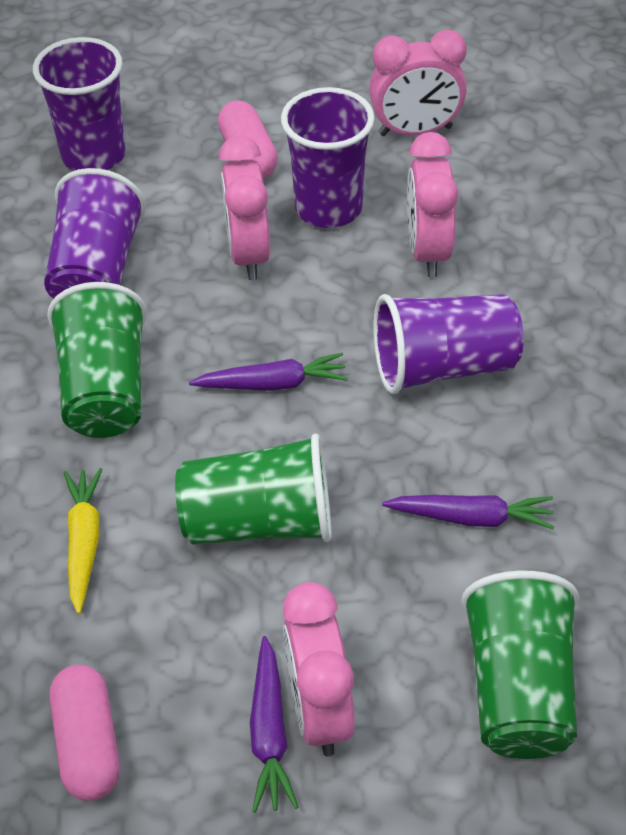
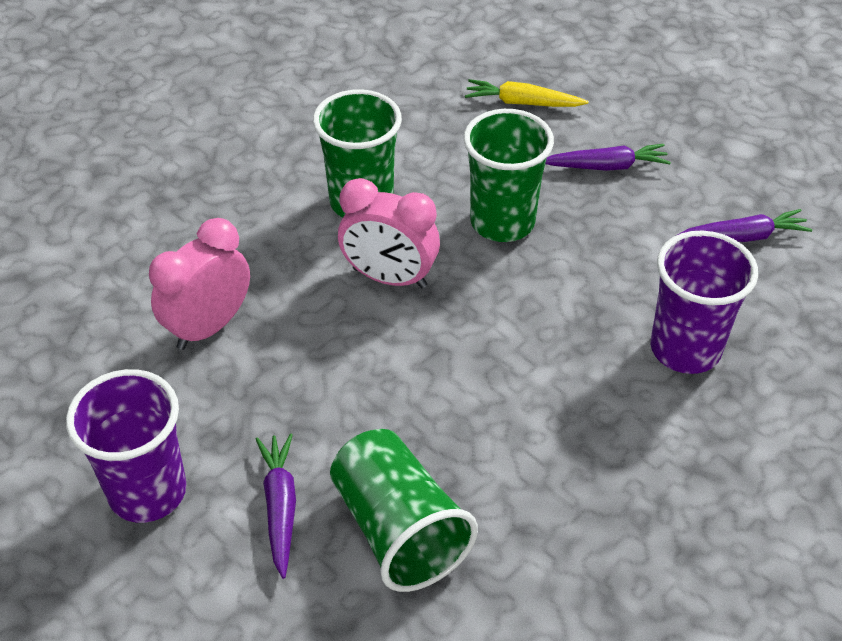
pink capsule: 2 -> 0
pink clock: 4 -> 2
purple cup: 4 -> 2

